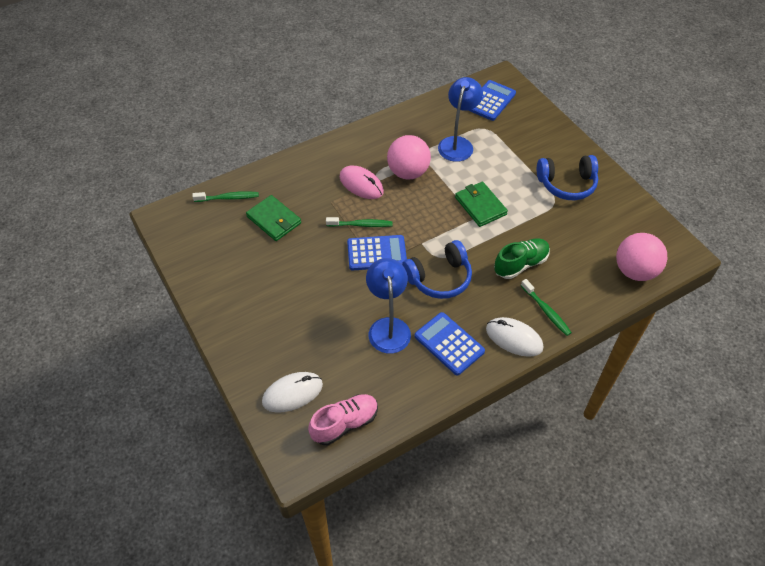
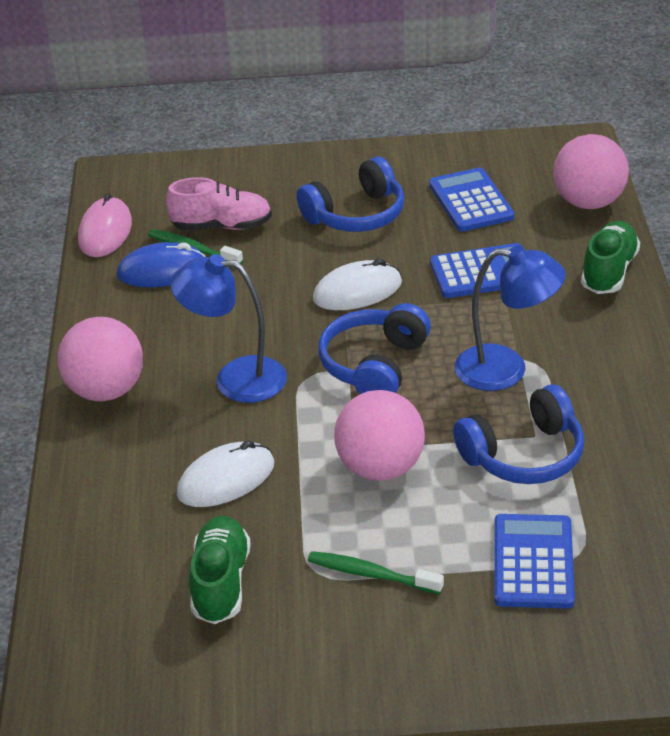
blue headphones: 2 -> 3
blue mouse: 0 -> 1
green shoe: 1 -> 2
green toothbrush: 3 -> 2
green wallet: 2 -> 0
pink ball: 2 -> 3

